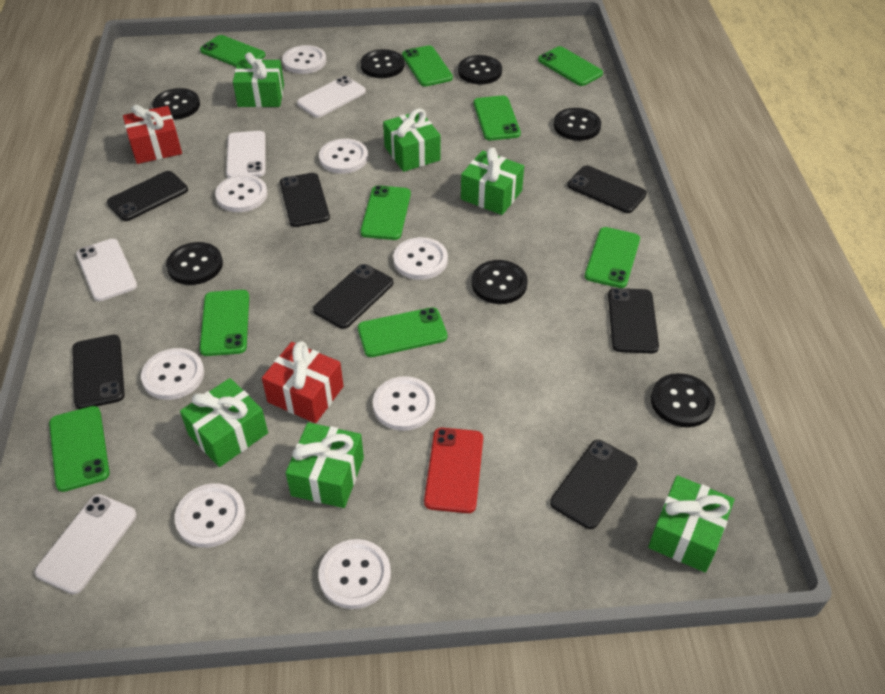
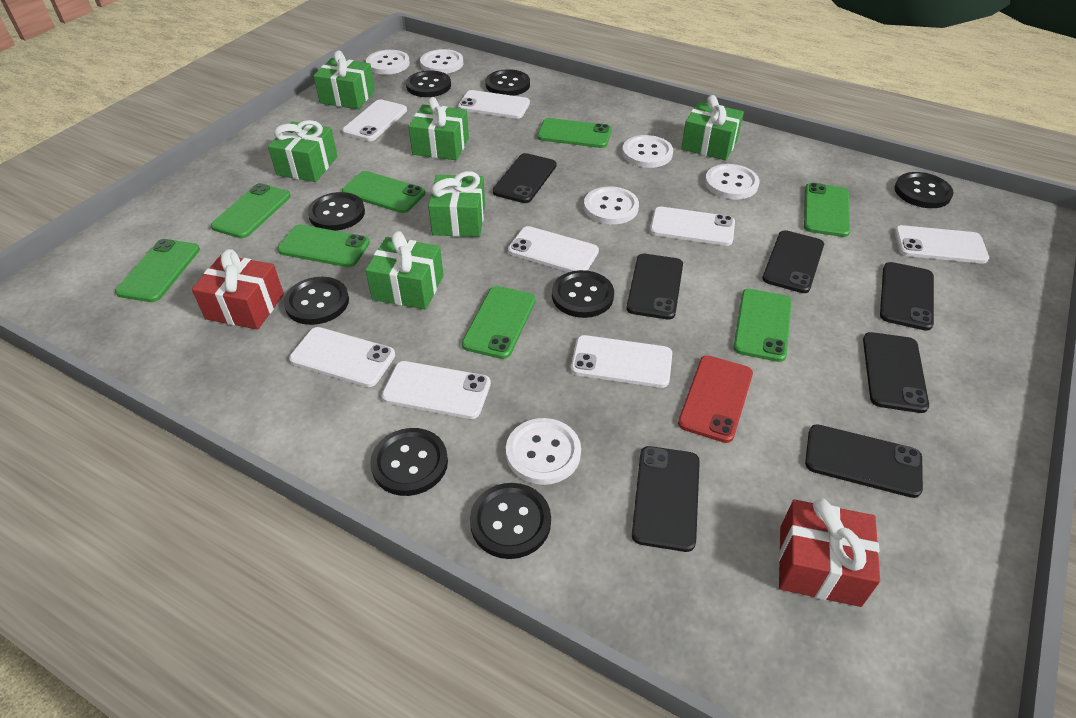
black button: 7 -> 8
green phone: 9 -> 8
white button: 8 -> 6
white phone: 4 -> 8

